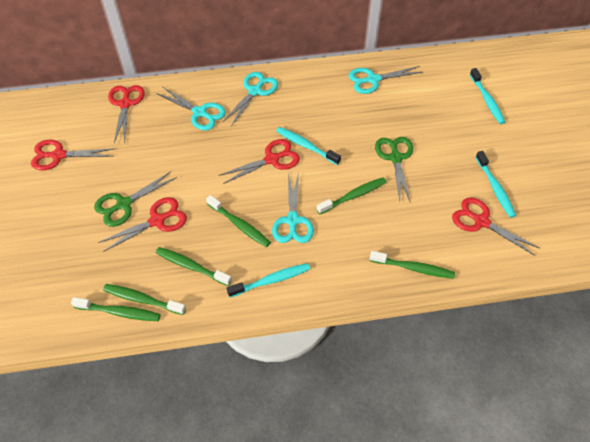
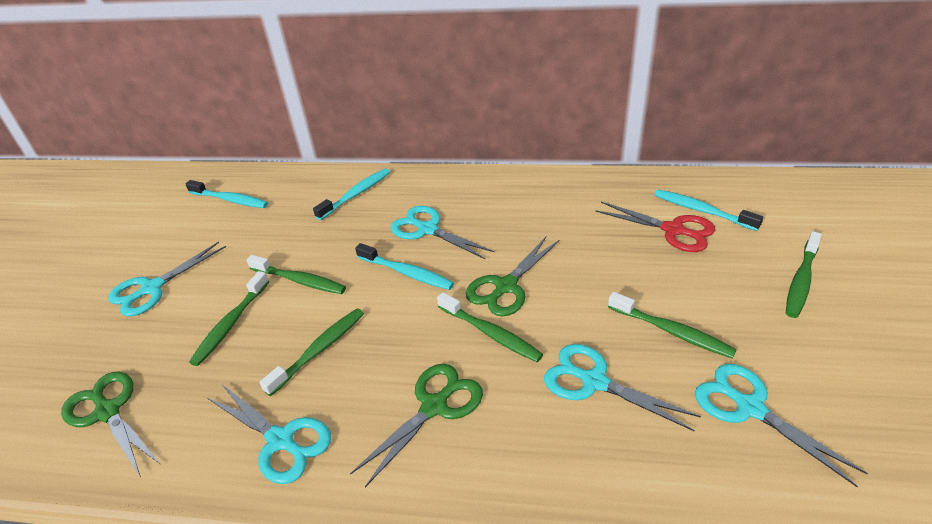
green scissors: 2 -> 3
red scissors: 5 -> 1
turquoise scissors: 4 -> 5

